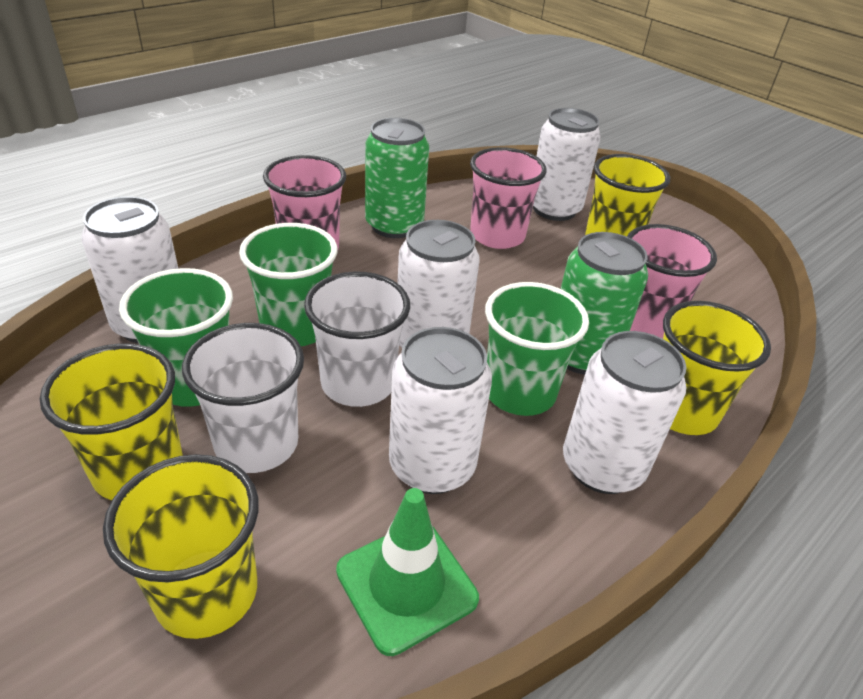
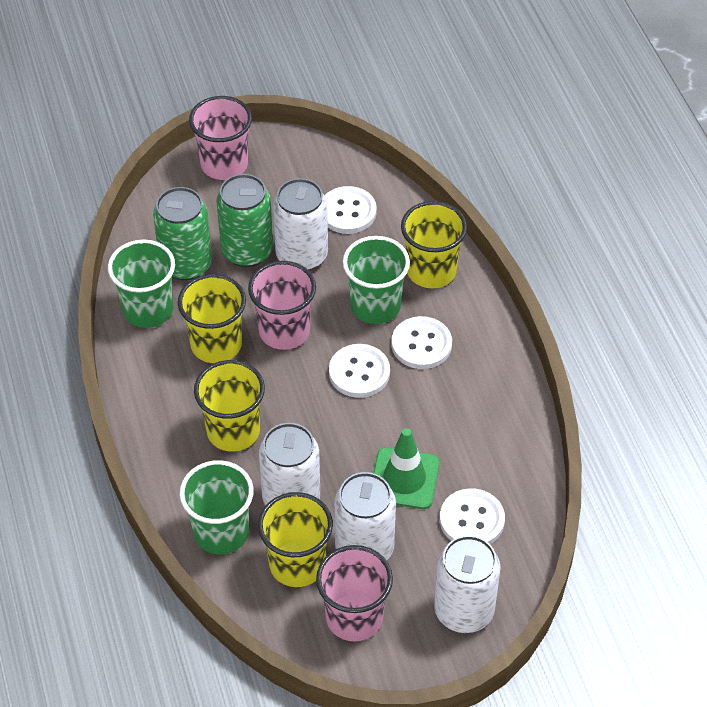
white button: 0 -> 4
white can: 5 -> 4
white cup: 2 -> 0

